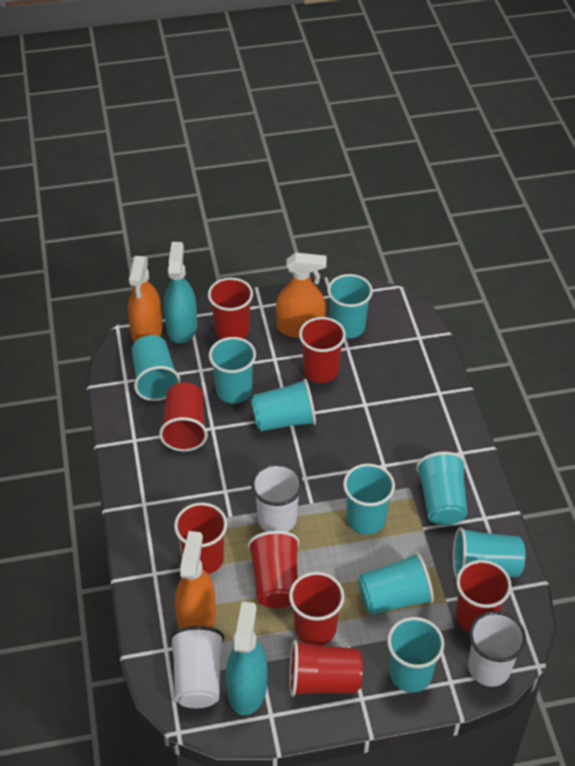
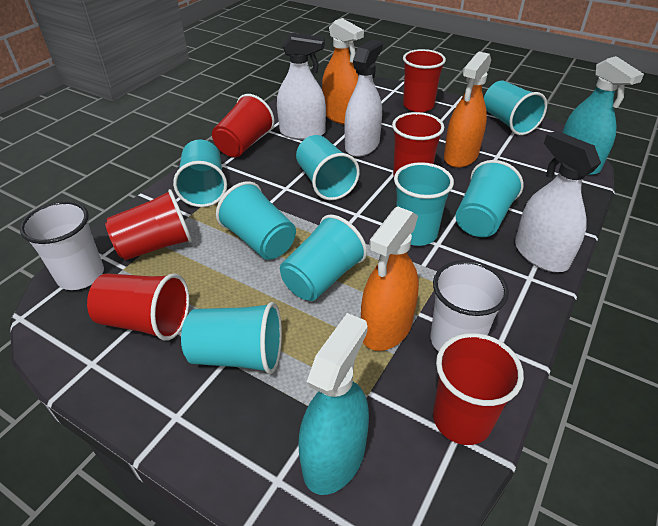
red cup: 8 -> 6
turquoise cup: 9 -> 8
white cup: 3 -> 2
white spray bottle: 0 -> 3

